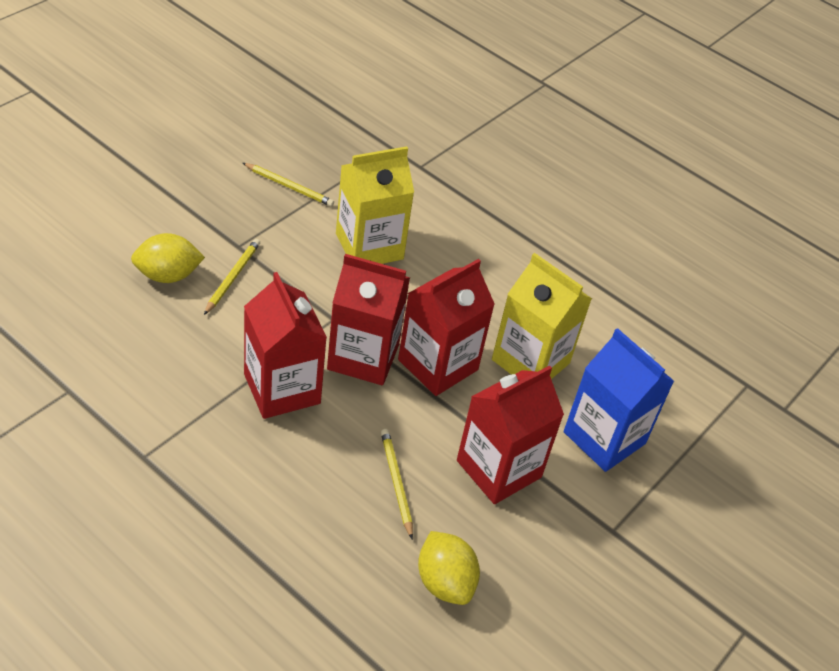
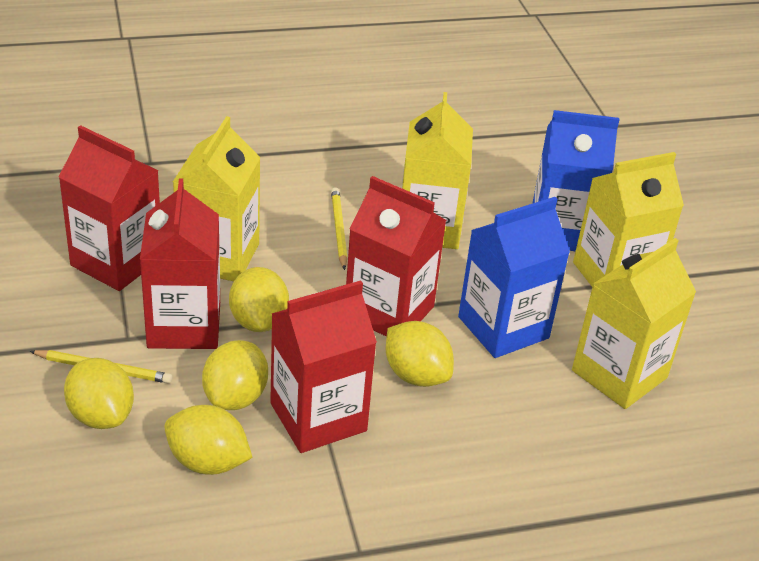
blue carton: 1 -> 2
yellow carton: 2 -> 4
yellow lemon: 2 -> 5
yellow pencil: 3 -> 2

